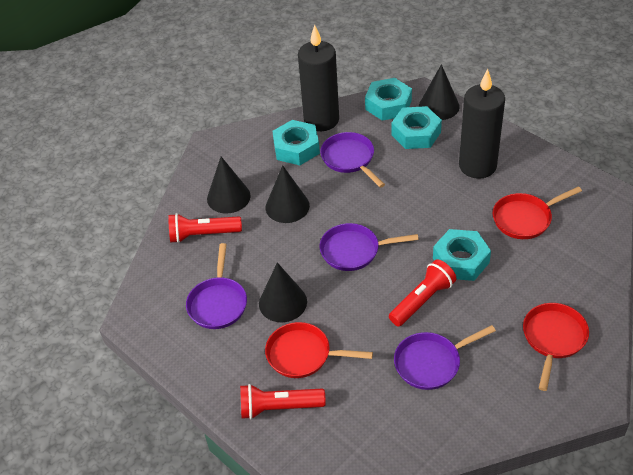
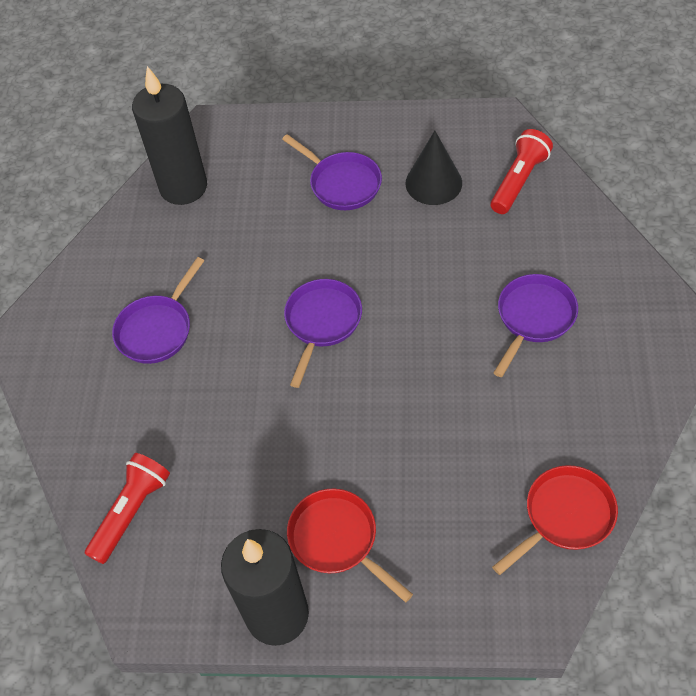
black cone: 4 -> 1
red flashlight: 3 -> 2
red pan: 3 -> 2
turquoise nut: 4 -> 0

